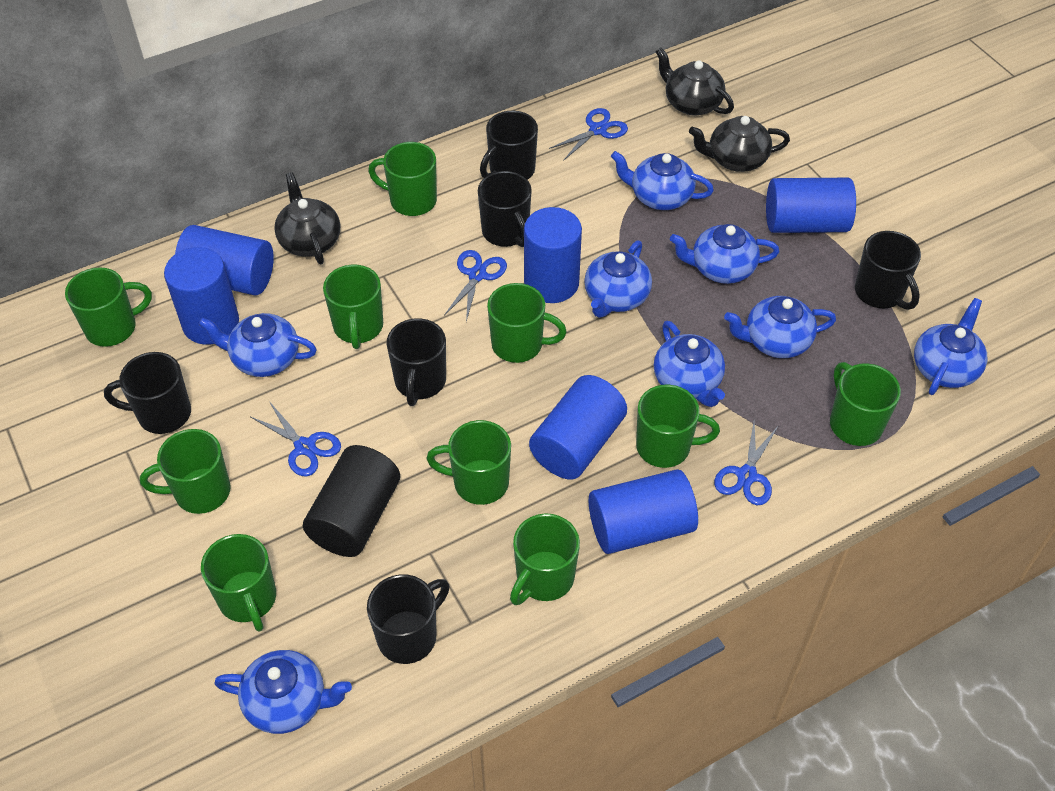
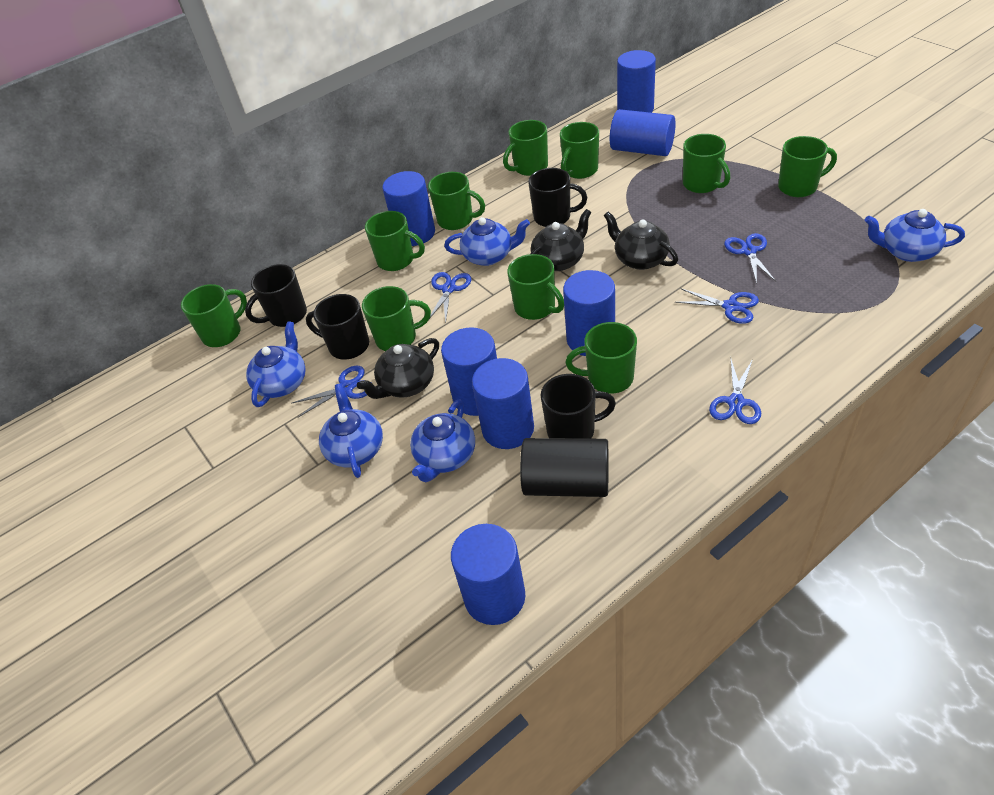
black mug: 6 -> 4
blue cylinder: 6 -> 7
blue scissors: 4 -> 5
blue teapot: 8 -> 5

